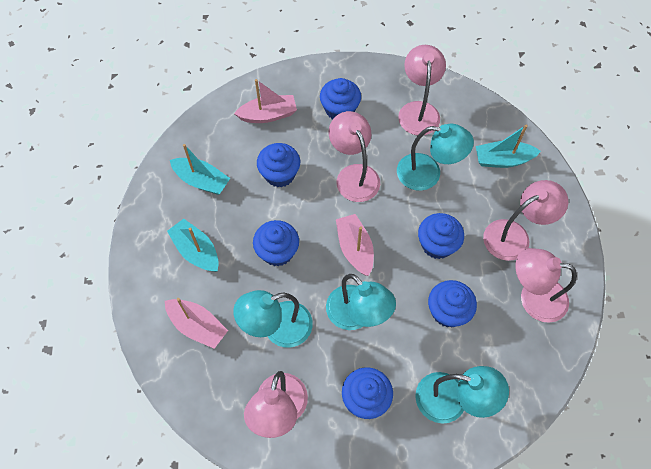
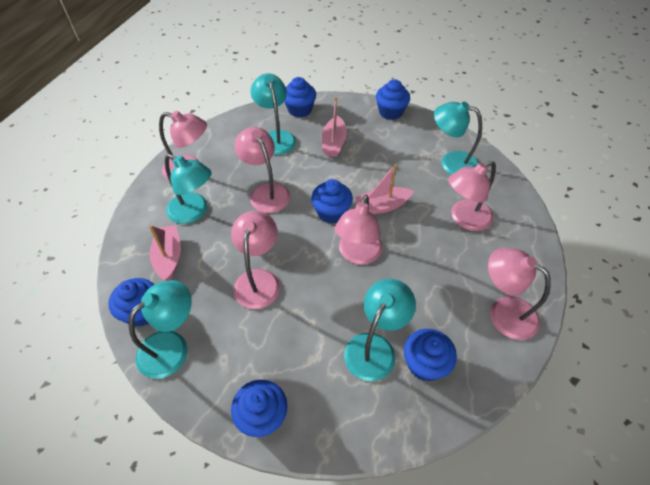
pink lamp: 5 -> 6
turquoise boat: 3 -> 0
turquoise lamp: 4 -> 5

